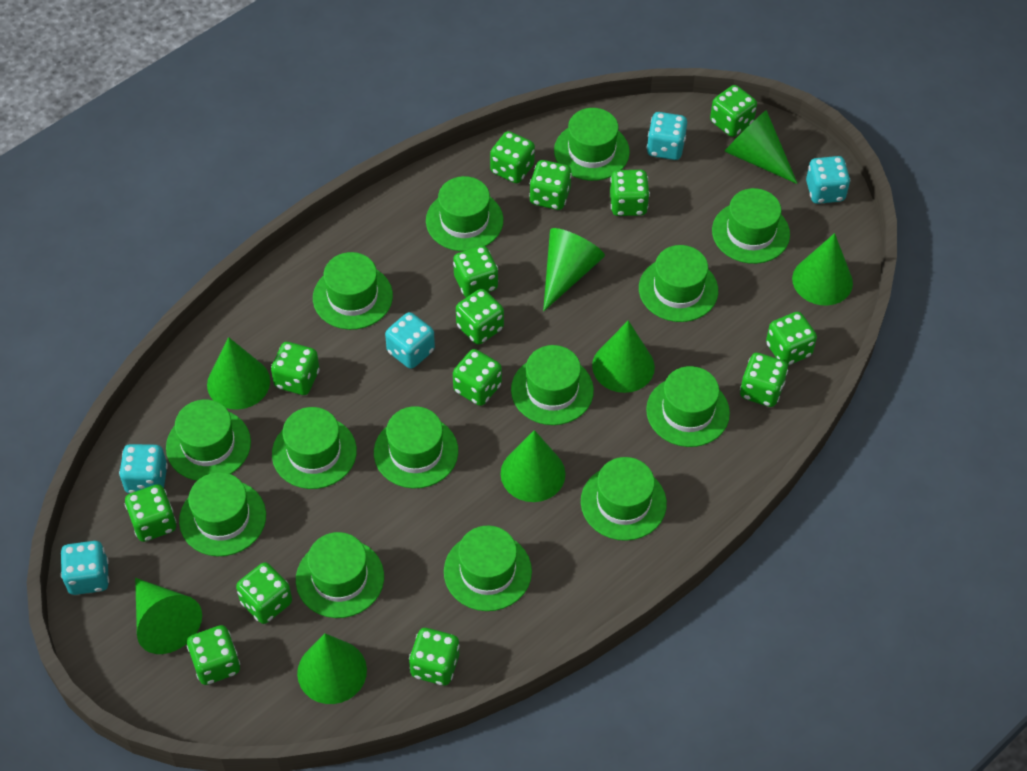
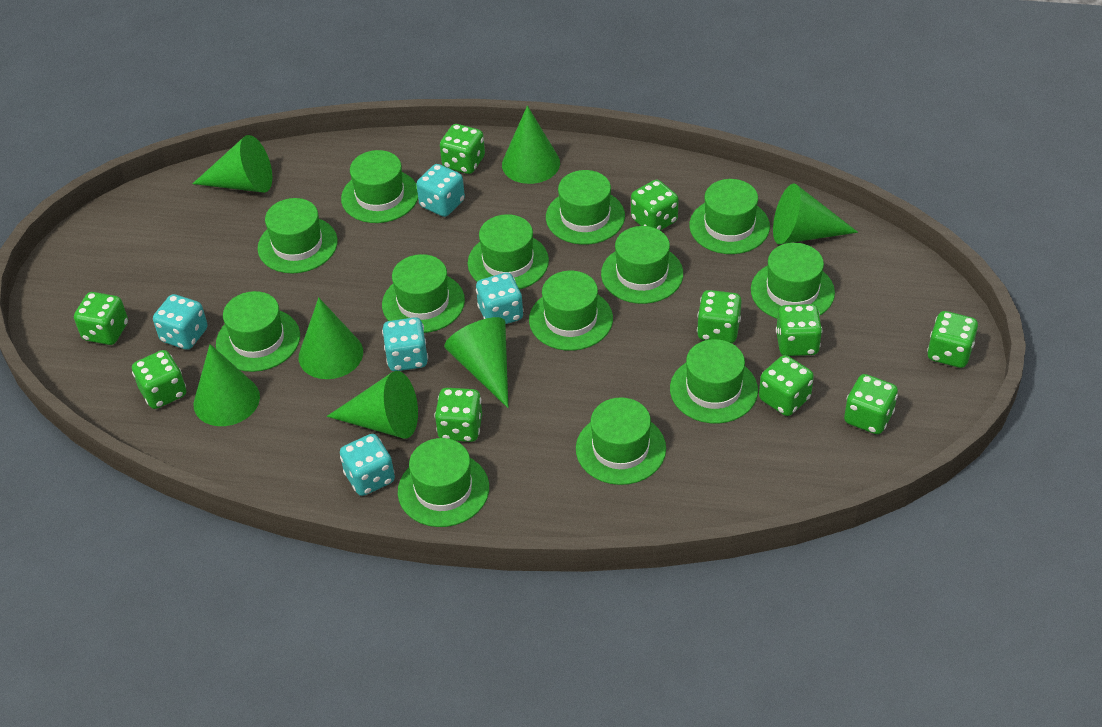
green cone: 8 -> 7
green dice: 14 -> 10
green hat: 14 -> 13

